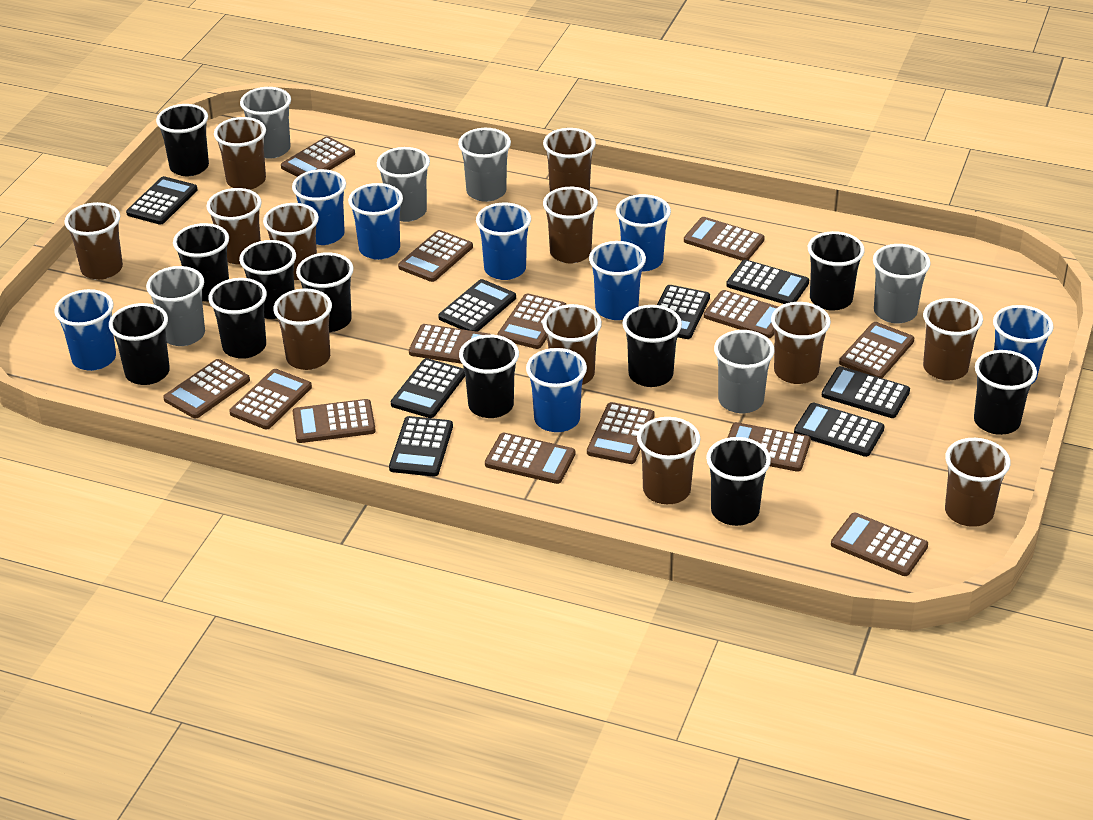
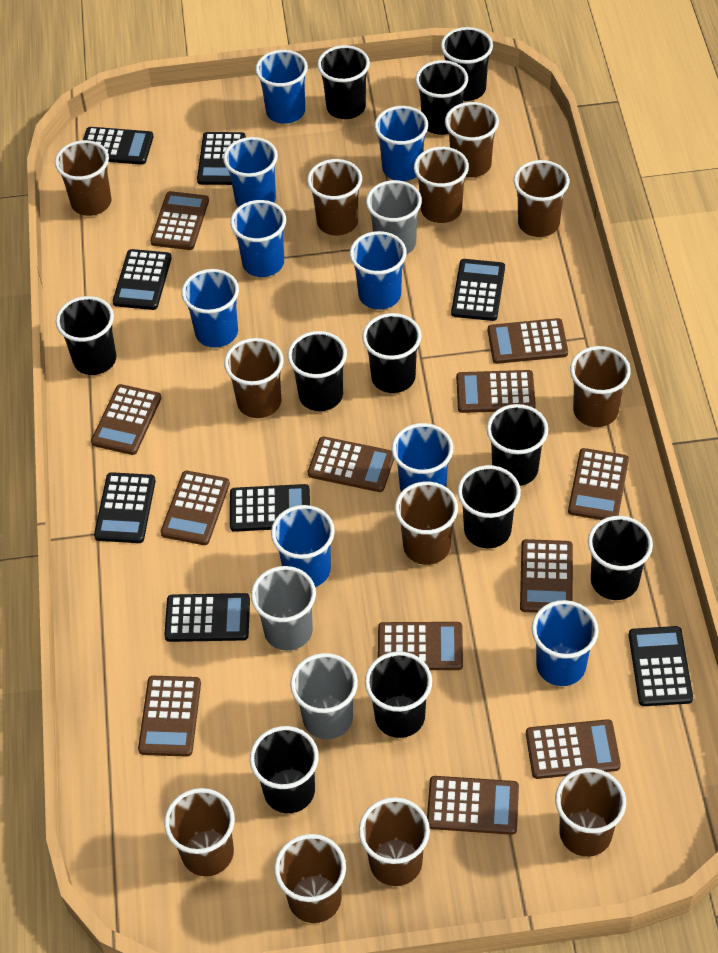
blue cup: 8 -> 9
brown calculator: 14 -> 12
grey cup: 6 -> 3

